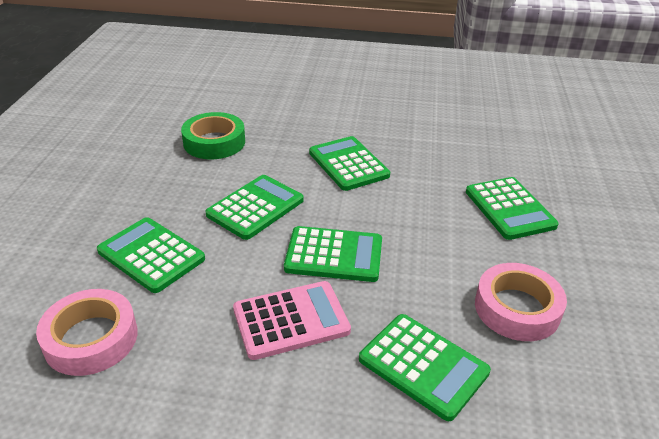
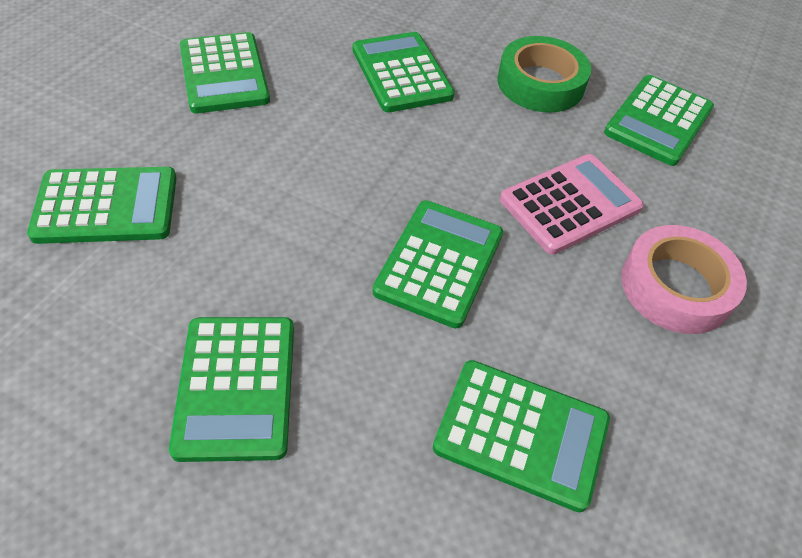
green calculator: 6 -> 7
pink tape: 2 -> 1

